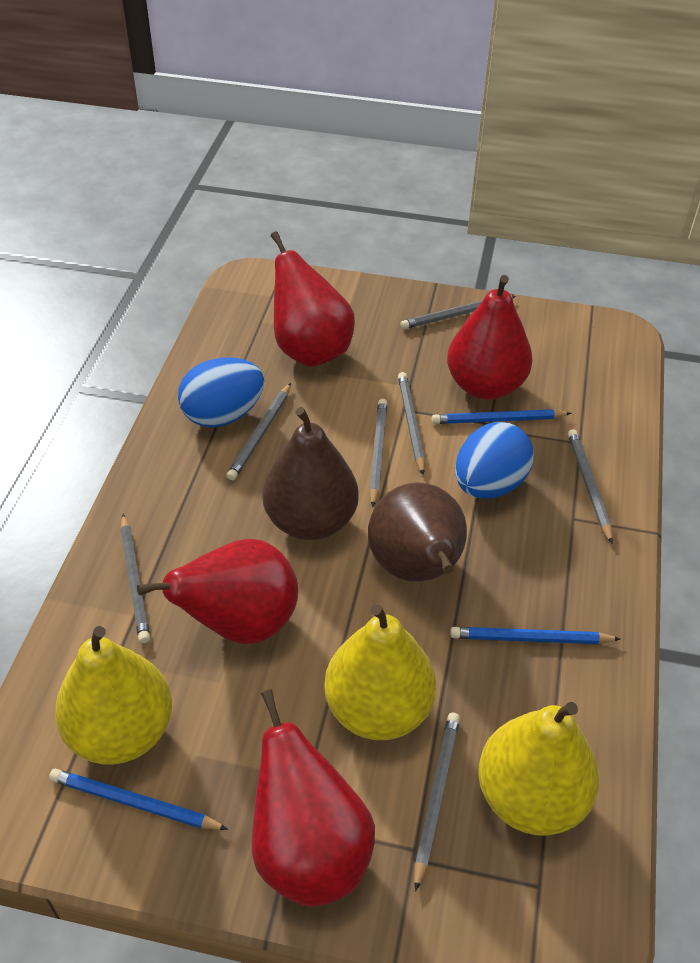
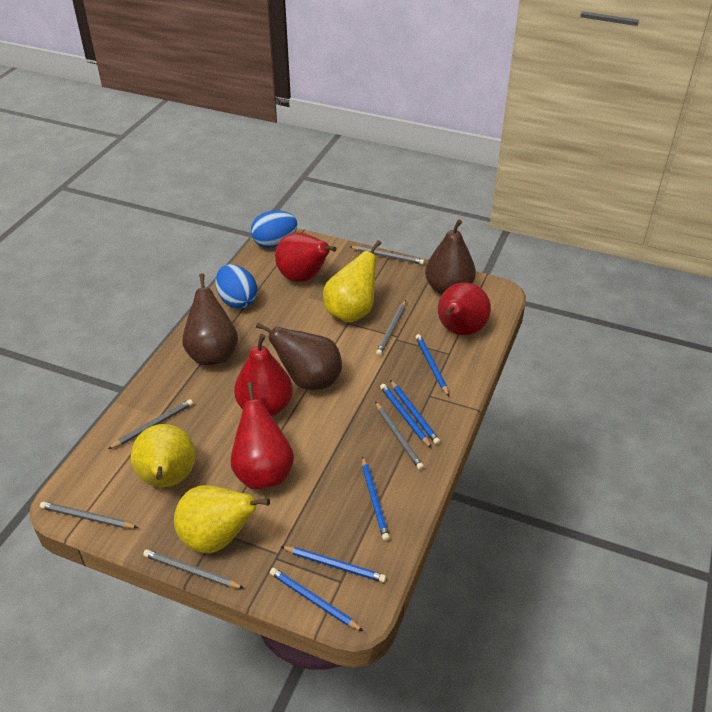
blue pencil: 3 -> 6
brown pear: 2 -> 3
grey pencil: 7 -> 6

